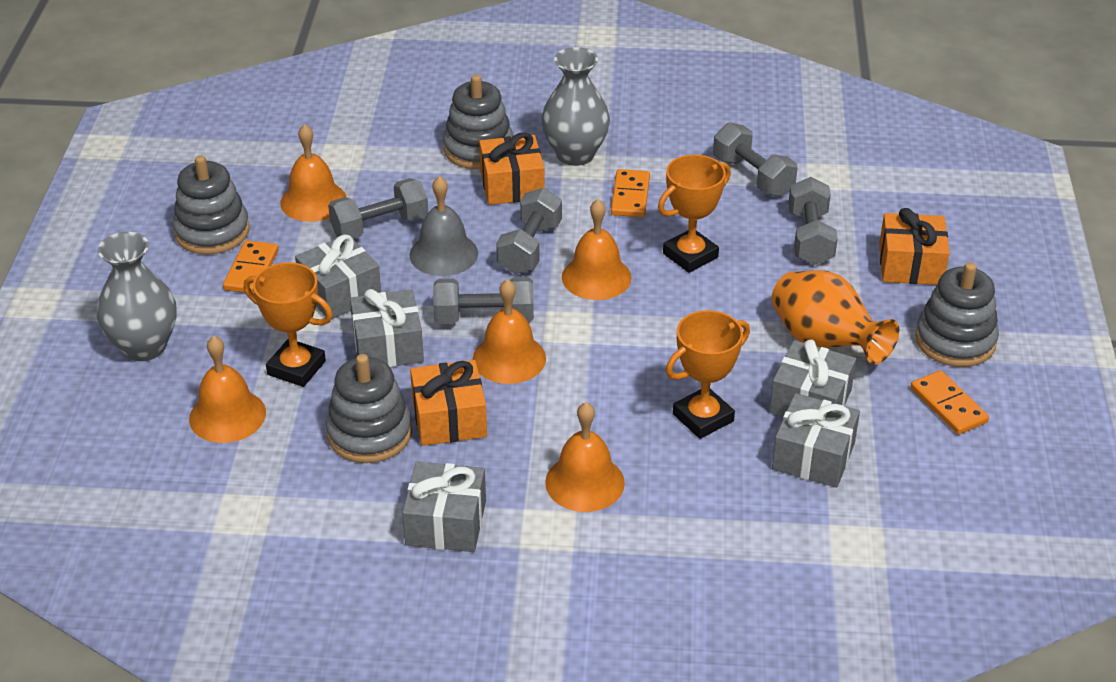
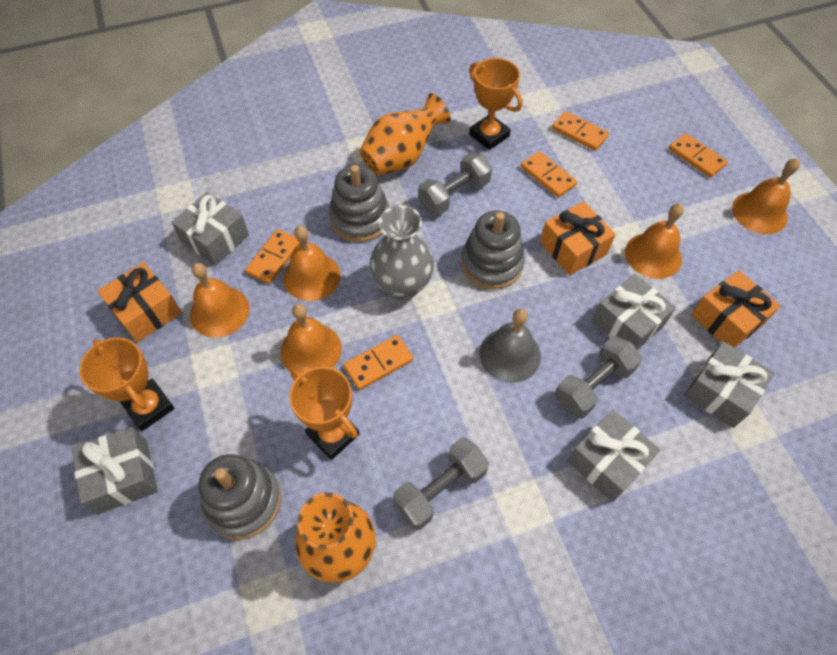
grey dumbbell: 5 -> 3
grey stacking toy: 4 -> 3
grey vase: 2 -> 1
orange domino: 3 -> 5
orange vase: 1 -> 2

